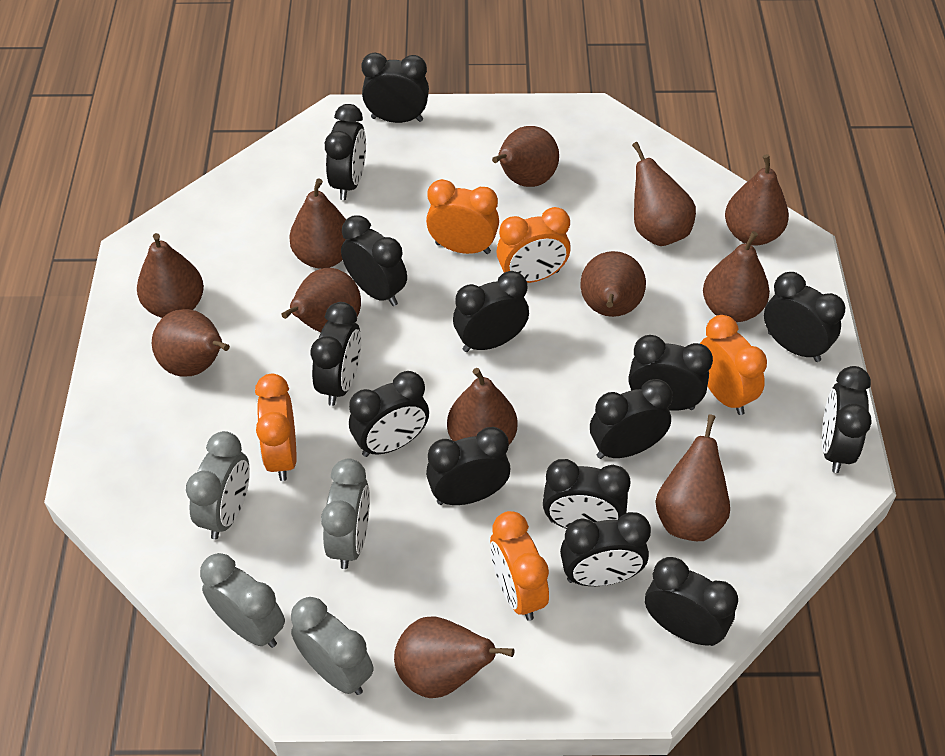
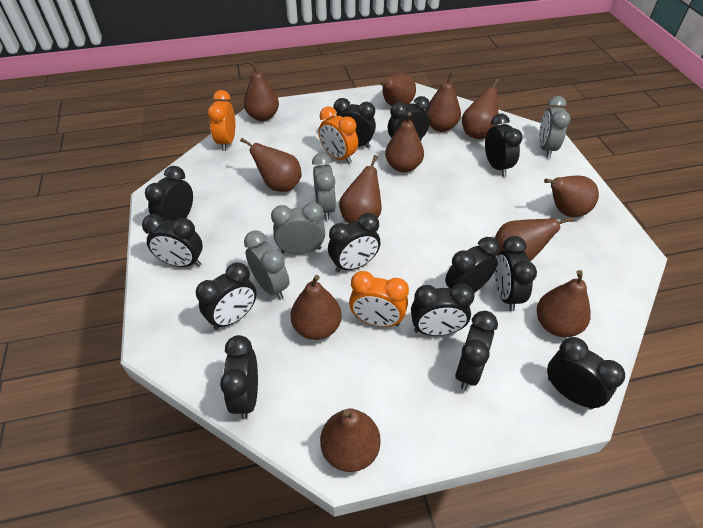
black clock: 14 -> 13
orange clock: 5 -> 3

